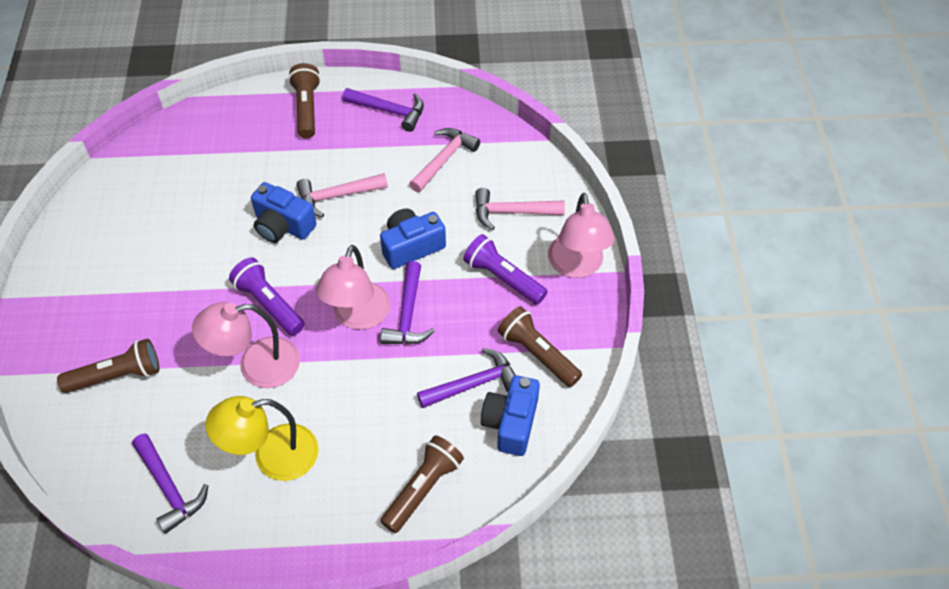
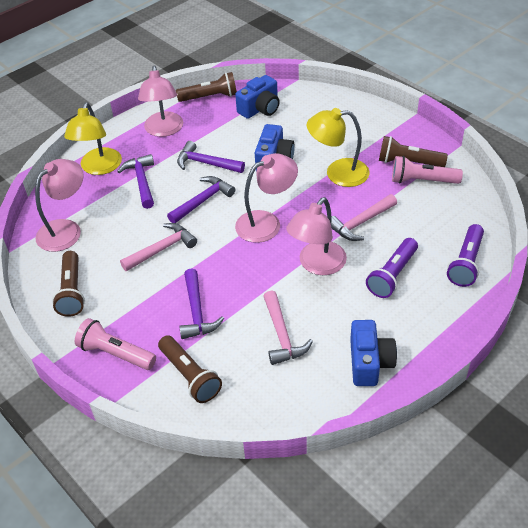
pink flashlight: 0 -> 2
pink lamp: 3 -> 4
yellow lamp: 1 -> 2

